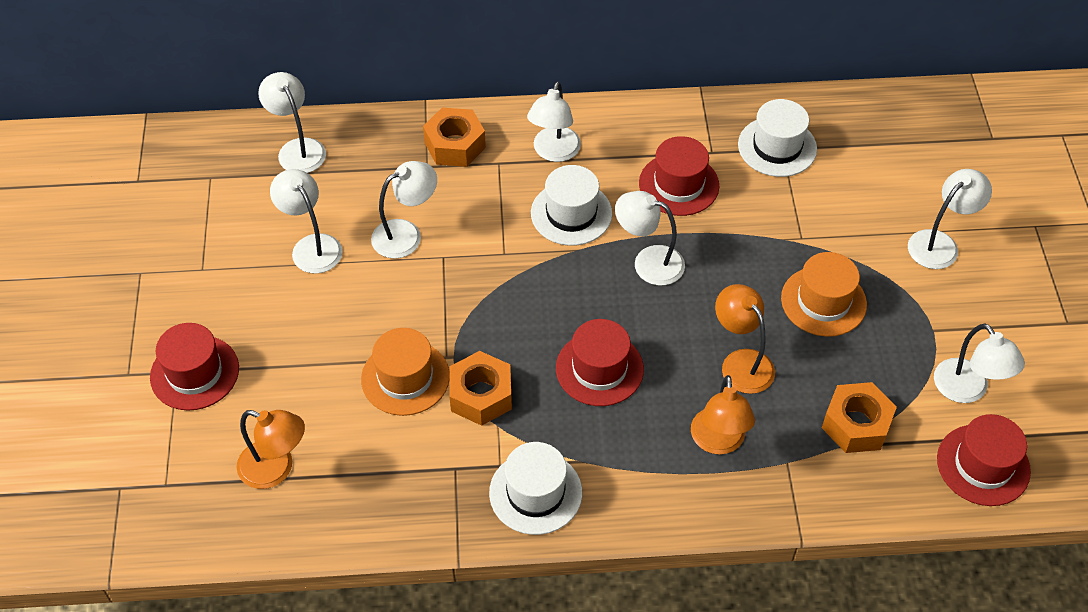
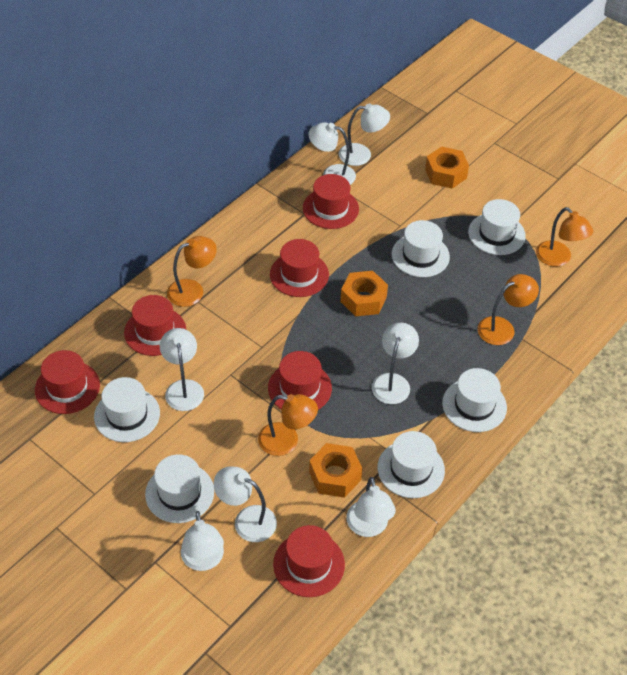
orange hat: 2 -> 0
orange lamp: 3 -> 4
red hat: 4 -> 6
white hat: 3 -> 6

